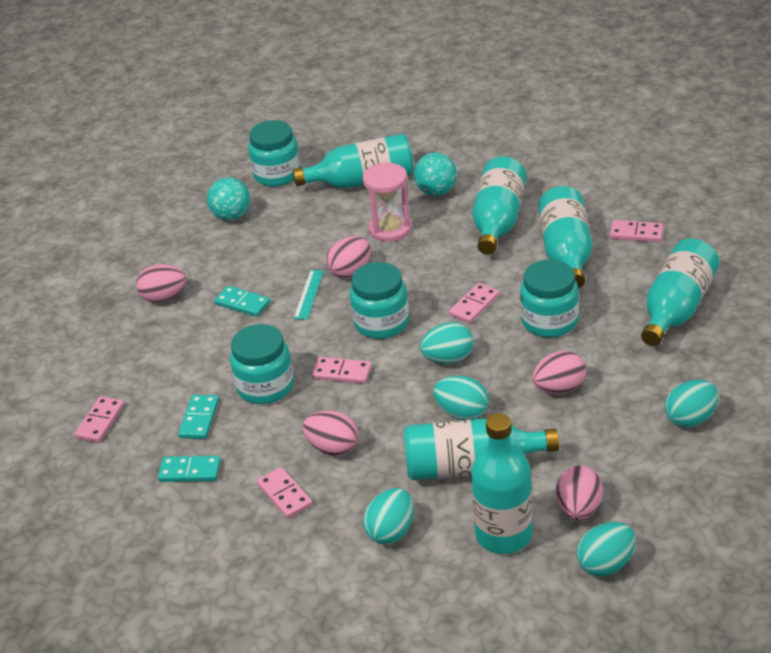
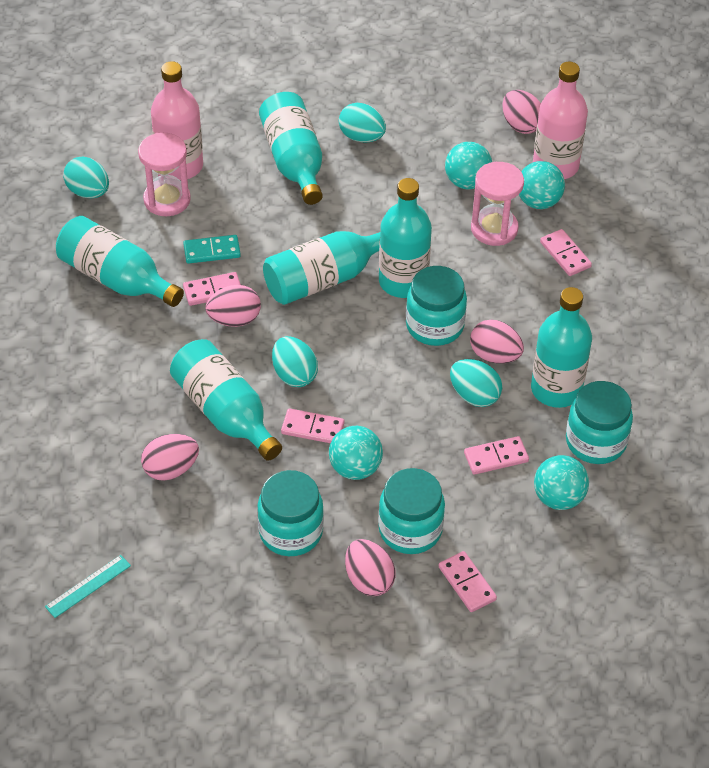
pink bottle: 0 -> 2
pink hourglass: 1 -> 2
turquoise ball: 2 -> 4
turquoise domino: 3 -> 1
turquoise egg: 5 -> 4

